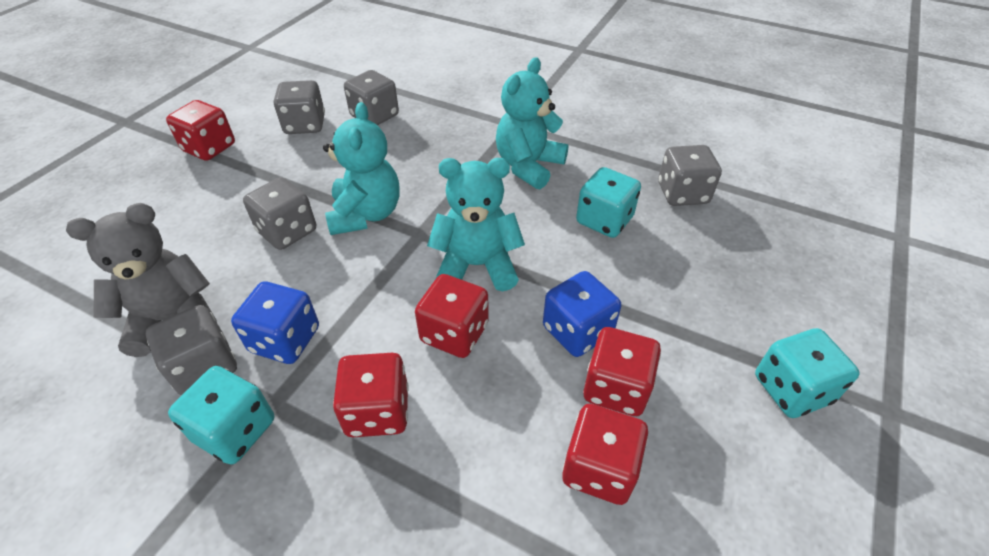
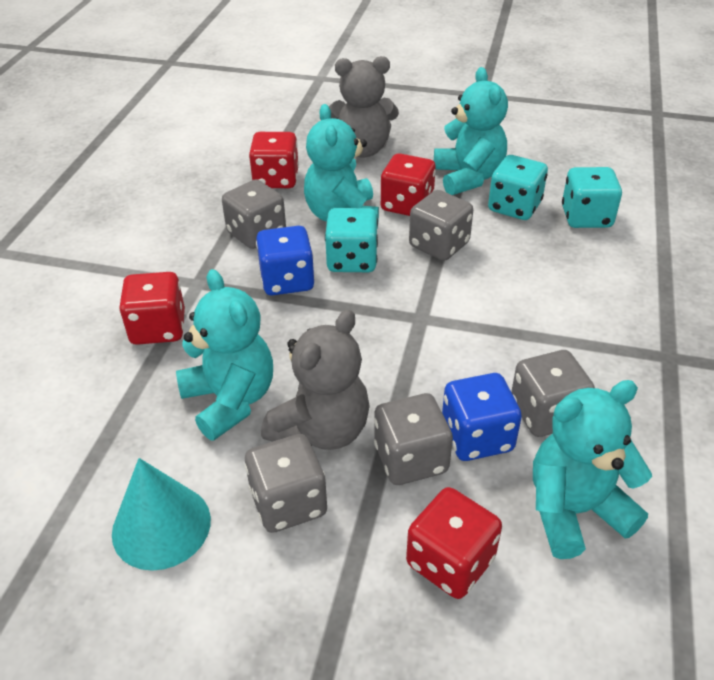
grey teddy bear: 1 -> 2
red dice: 5 -> 4
turquoise cone: 0 -> 1
turquoise teddy bear: 3 -> 4

